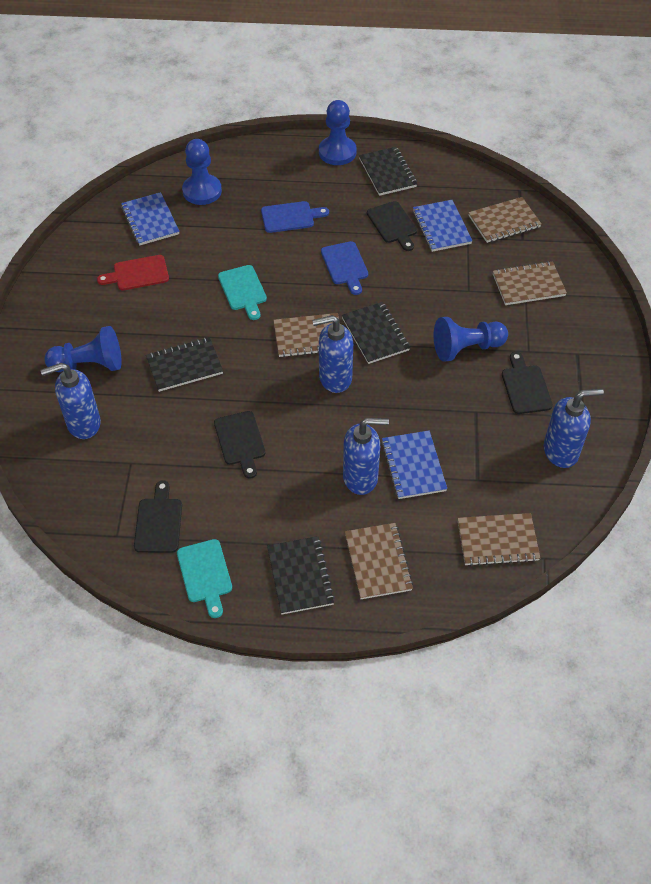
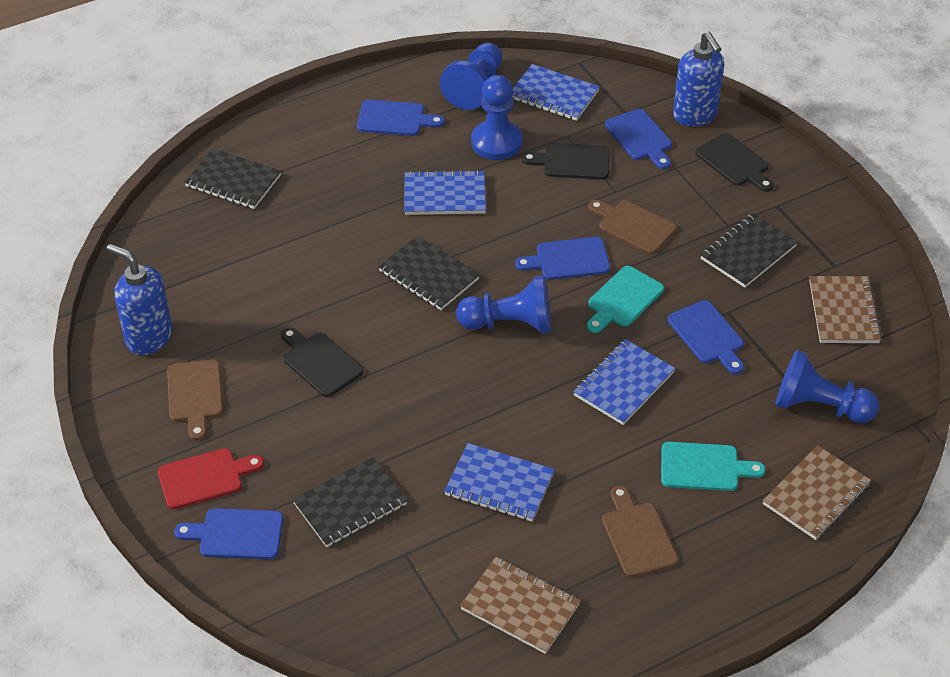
black cutting board: 4 -> 3
blue cutting board: 2 -> 5
blue notebook: 3 -> 4
blue soap dispenser: 4 -> 2
brown cutting board: 0 -> 3
brown notebook: 5 -> 3

